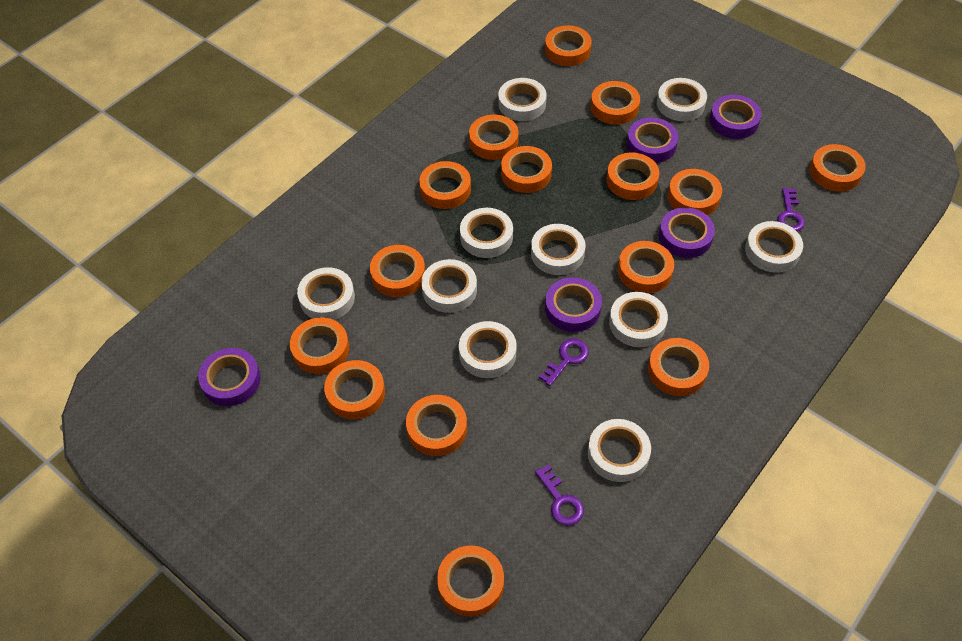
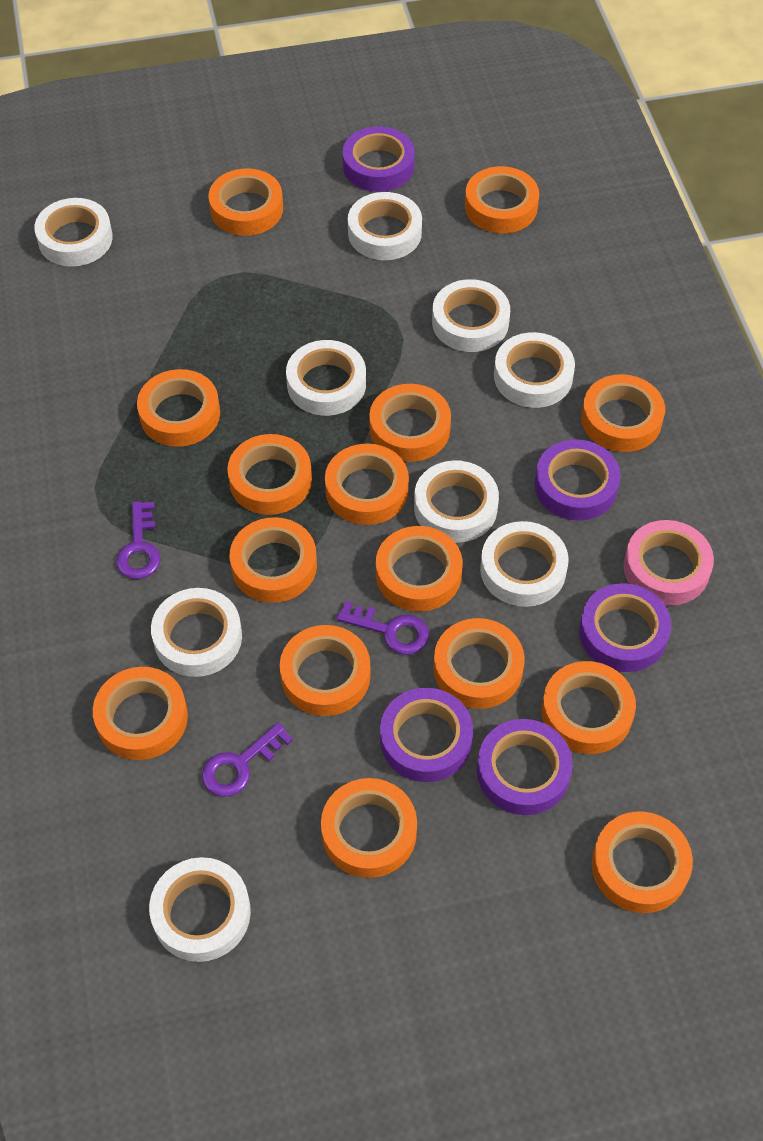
pink tape: 0 -> 1
white tape: 10 -> 9

